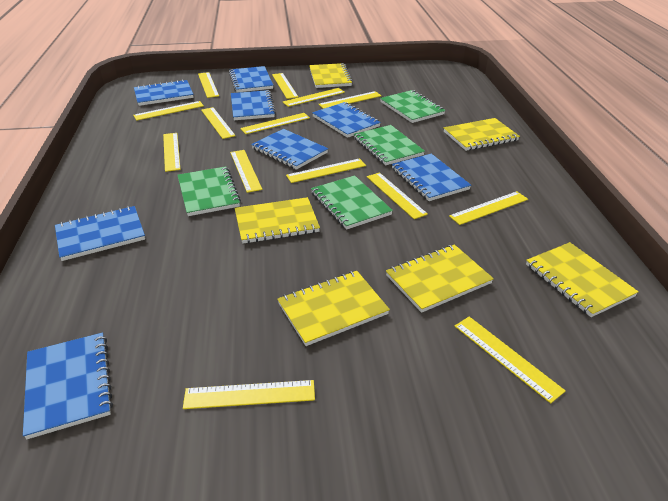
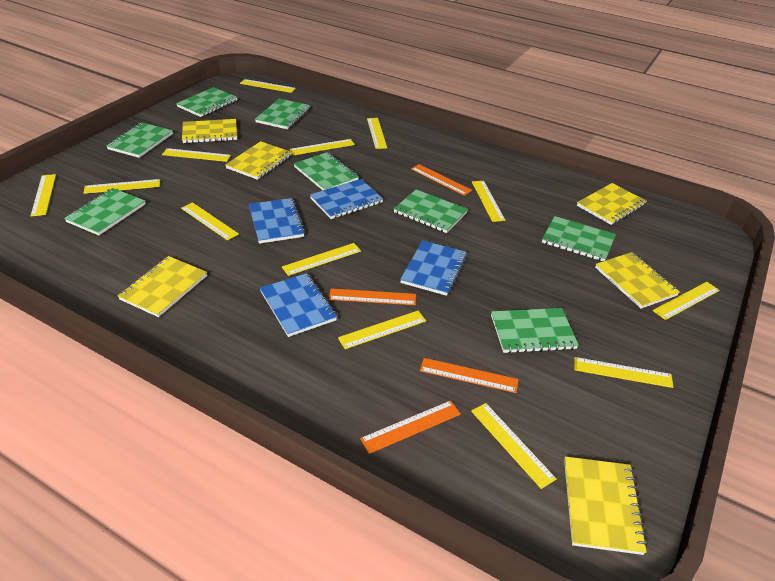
blue notebook: 8 -> 4
green notebook: 4 -> 8
orange ruler: 0 -> 4
yellow ruler: 14 -> 13

